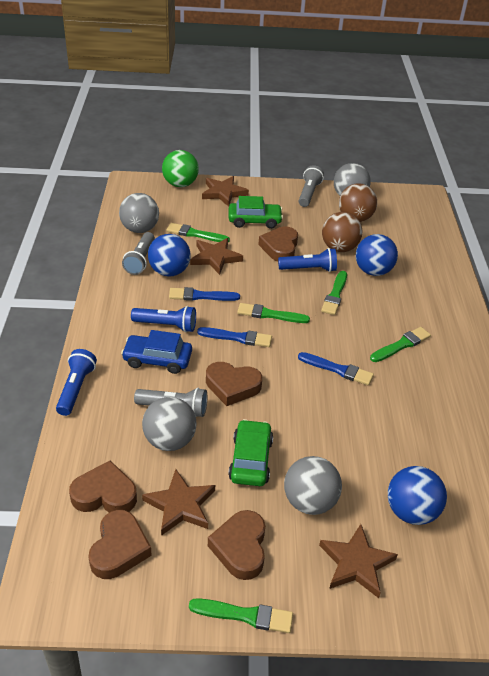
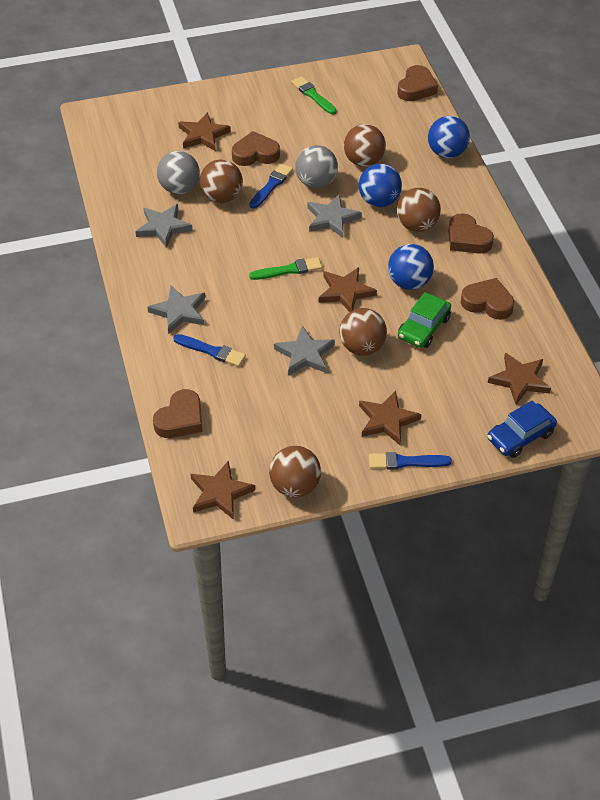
blue flashlight: 3 -> 0
brown ball: 2 -> 5
brown star: 4 -> 5
green ball: 1 -> 0
green brush: 5 -> 2
green car: 2 -> 1
grey ball: 4 -> 2
grey flashlight: 3 -> 0
grey star: 0 -> 4

